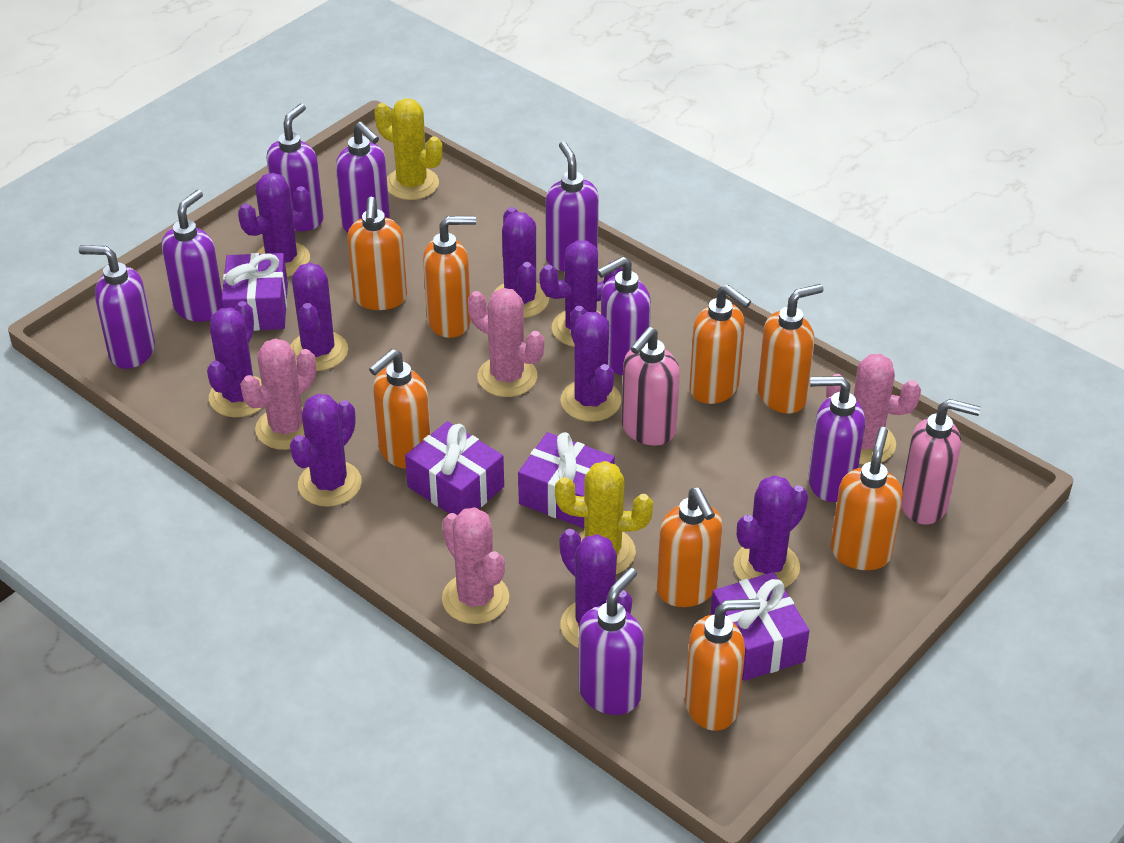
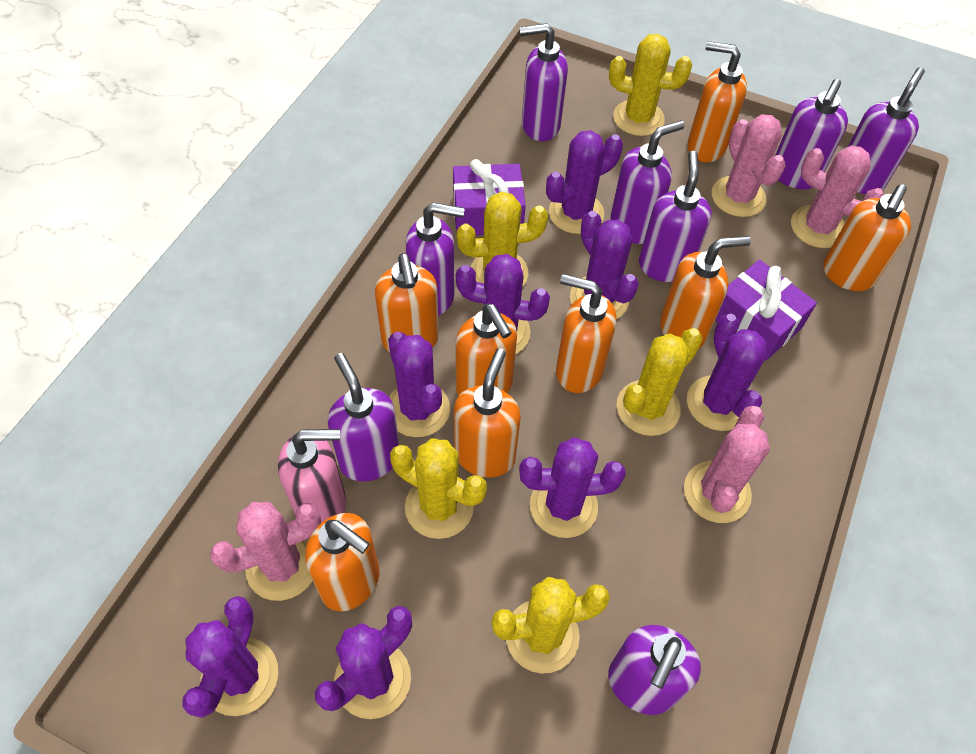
pink soap dispenser: 2 -> 1
purple cactus: 9 -> 8
purple gift: 4 -> 2
yellow cactus: 2 -> 5

